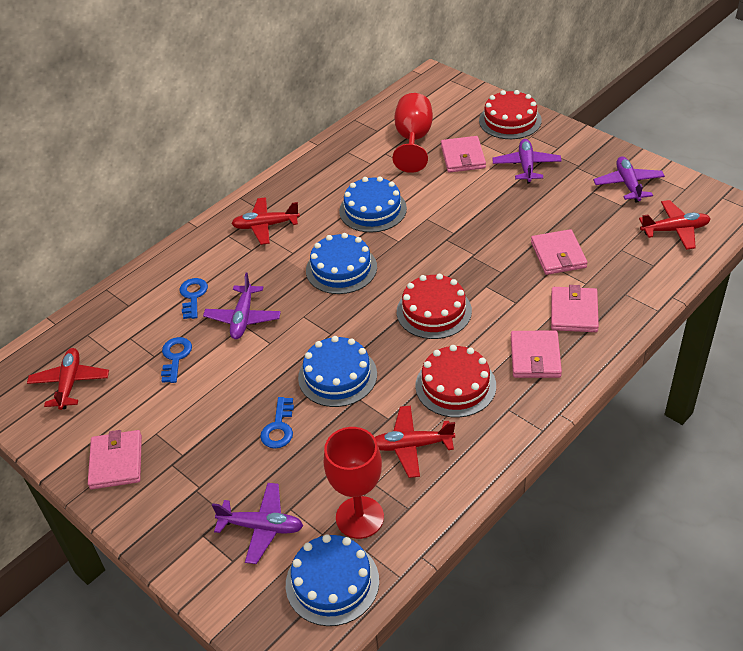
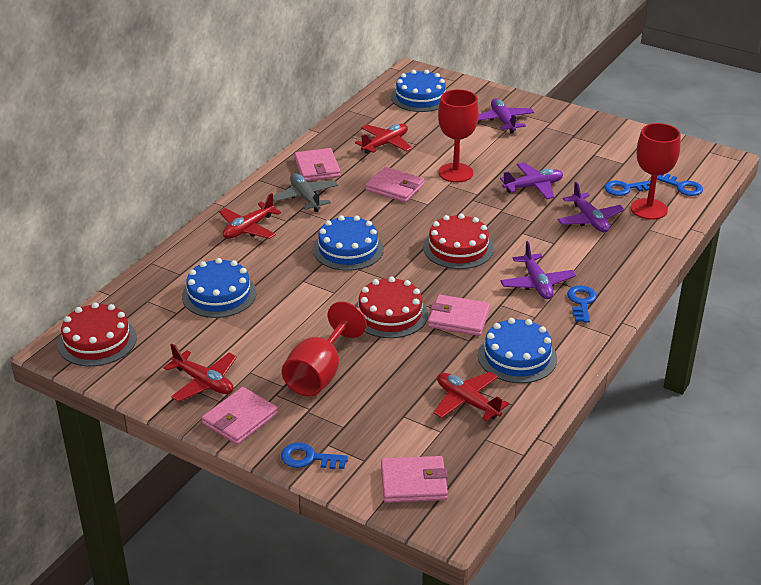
blue key: 3 -> 4
grey plane: 0 -> 1
red goblet: 2 -> 3

